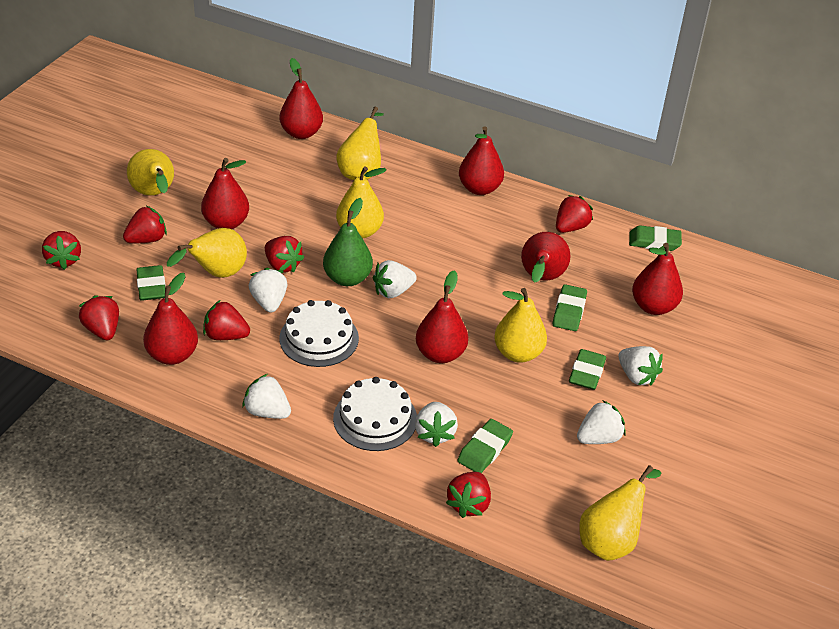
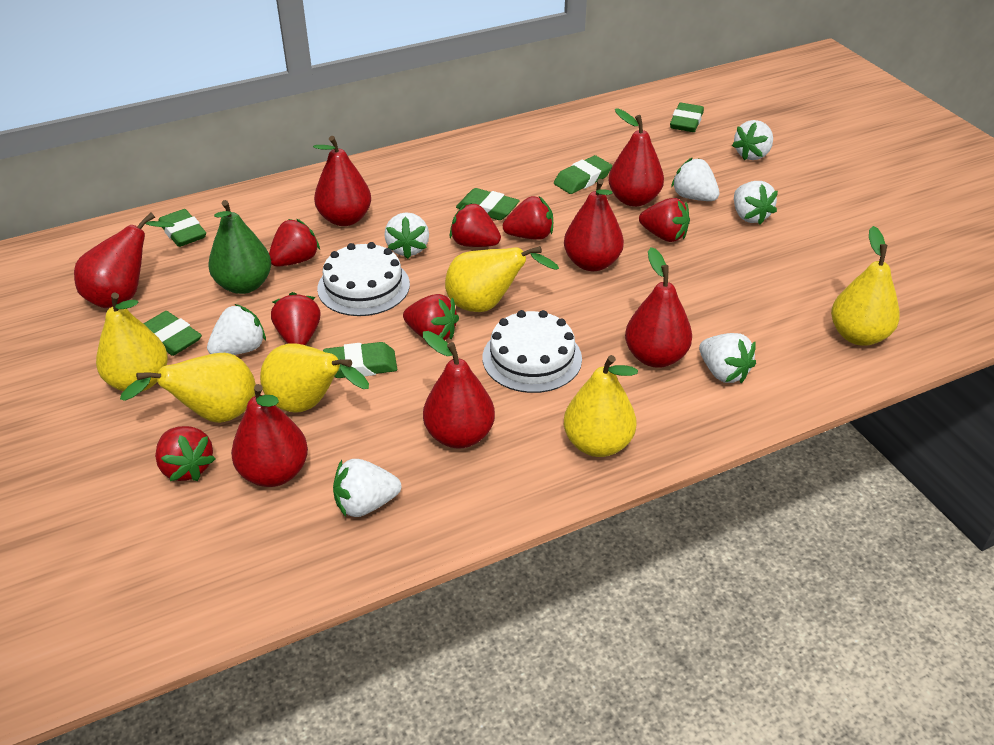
green eraser: 5 -> 6
white strawberry: 6 -> 7

